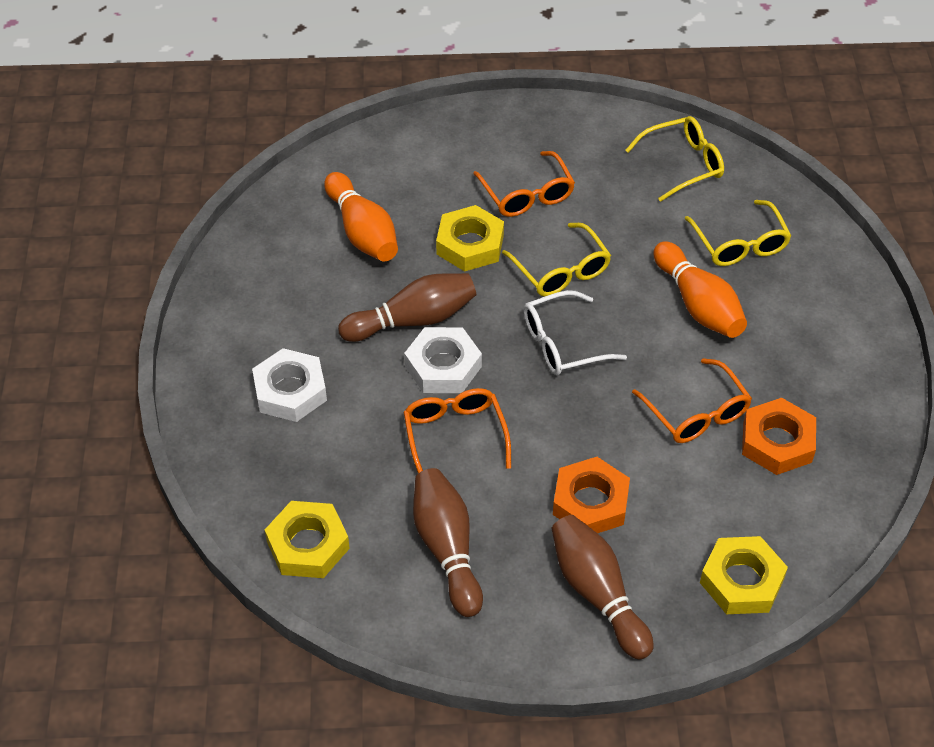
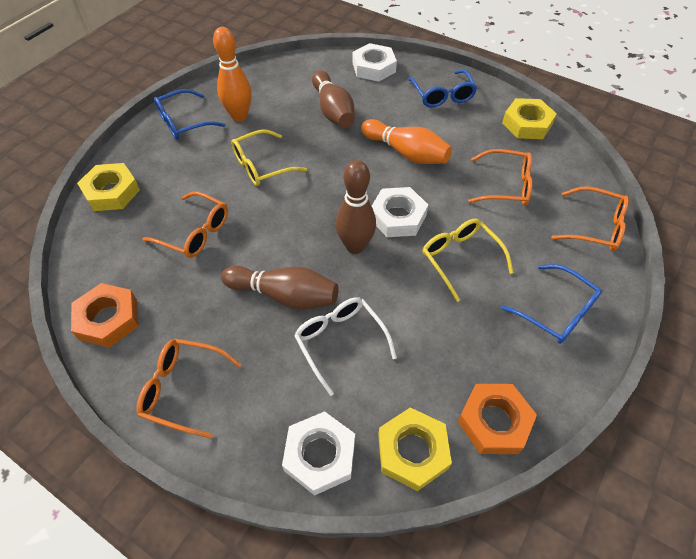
blue glasses: 0 -> 3
orange glasses: 3 -> 4
white nut: 2 -> 3
yellow glasses: 3 -> 2

